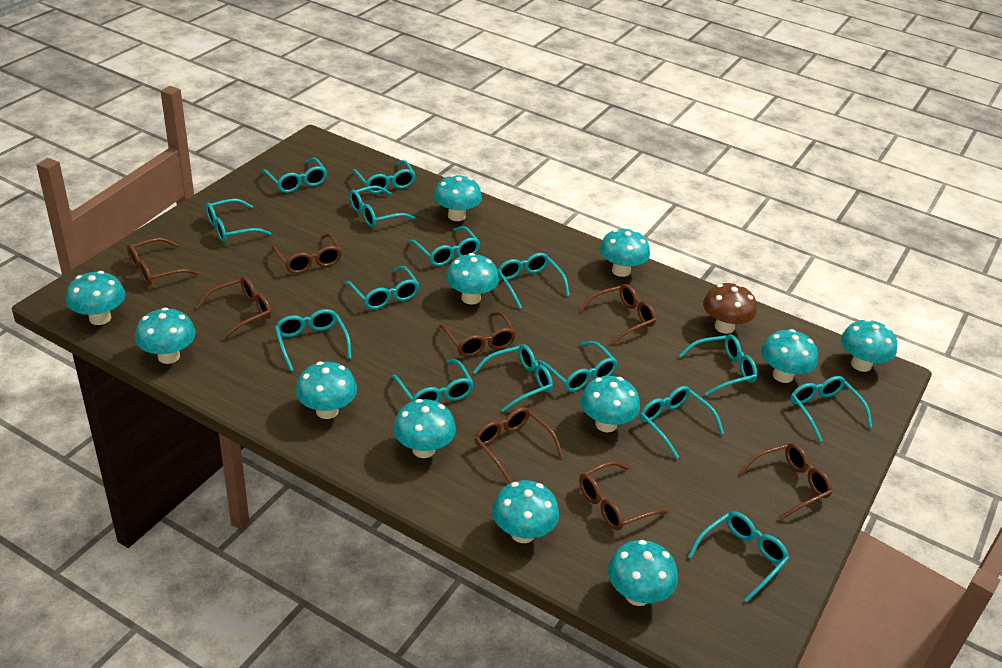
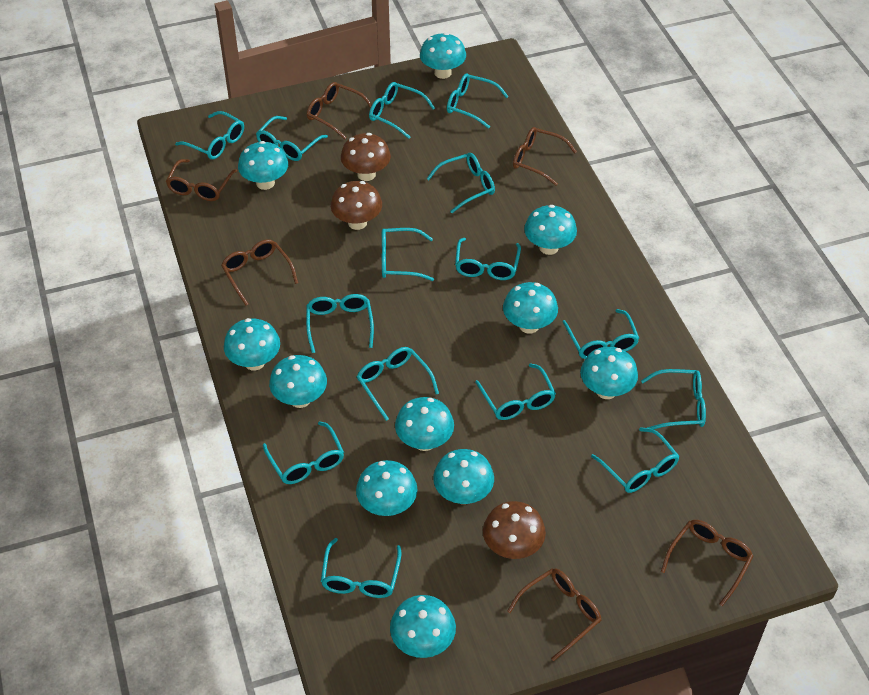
brown glasses: 8 -> 6
brown mushroom: 1 -> 3
turquoise mushroom: 12 -> 11

